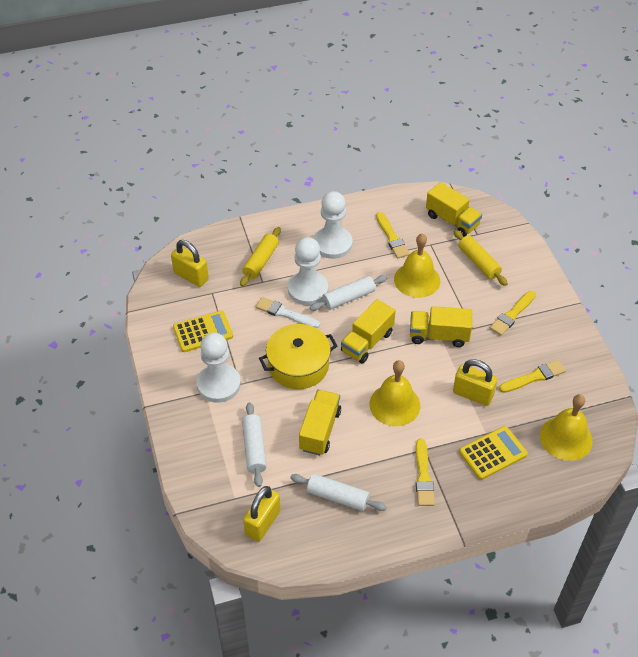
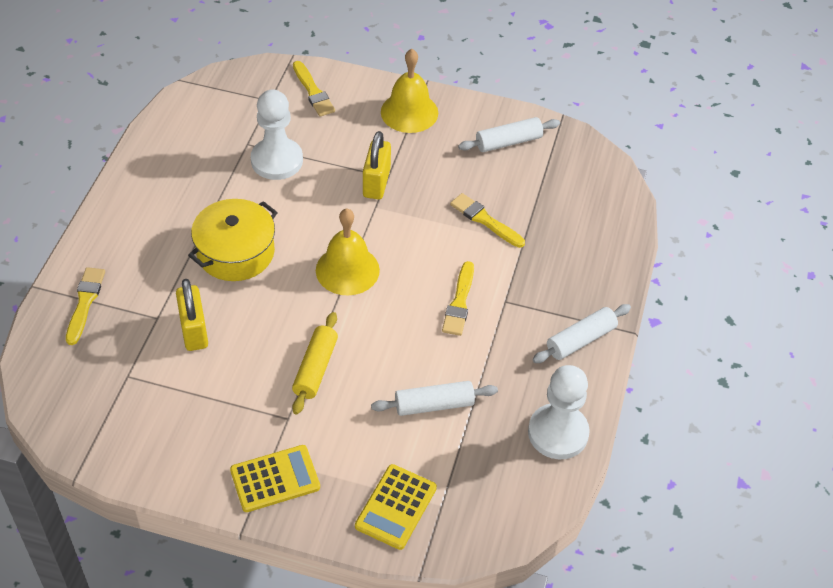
white brush: 1 -> 0
white pawn: 3 -> 2
yellow bell: 3 -> 2
yellow padlock: 3 -> 2
yellow rolling pin: 2 -> 1
yellow truck: 4 -> 0

